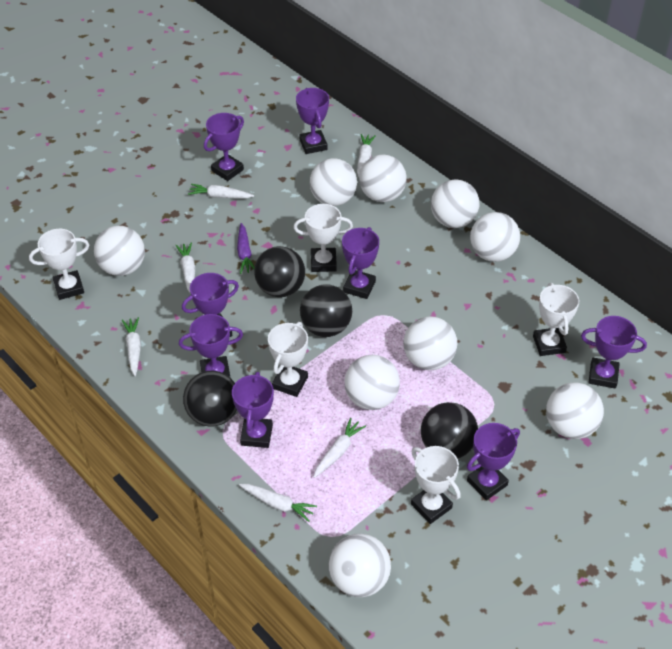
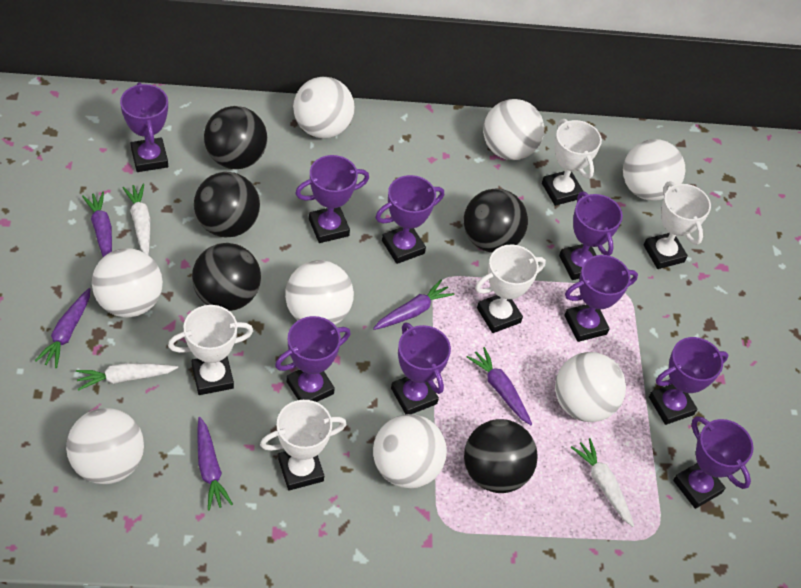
black ball: 4 -> 5
purple carrot: 1 -> 5
purple trophy: 8 -> 9
white ball: 9 -> 8
white carrot: 6 -> 3

